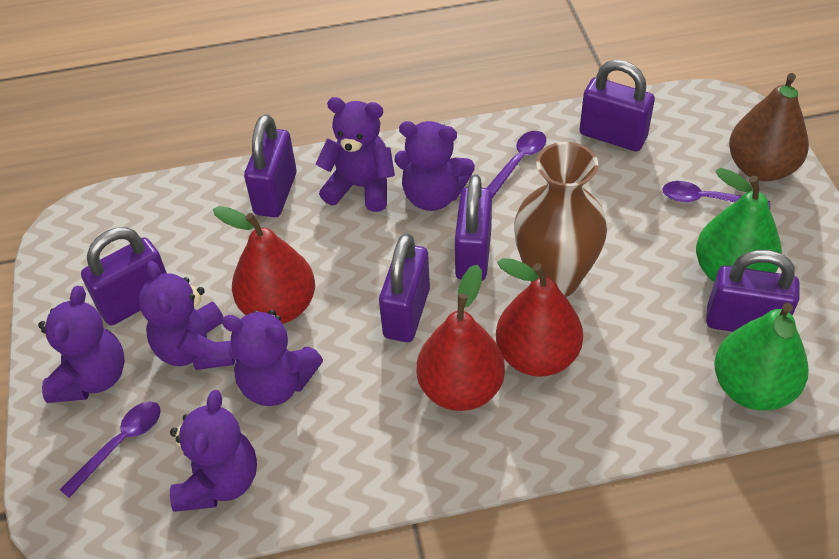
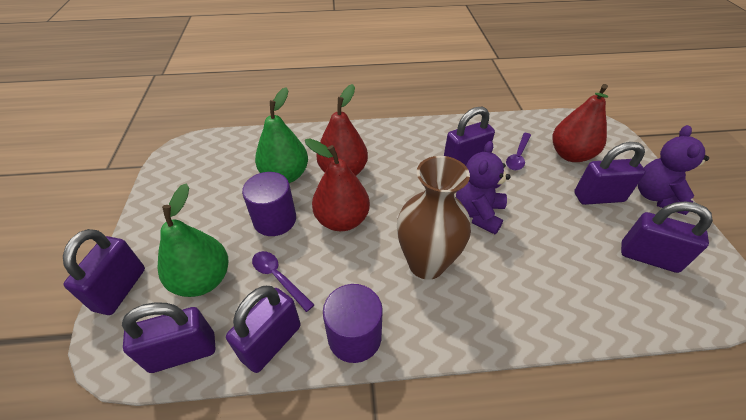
brown pear: 1 -> 0
purple cylinder: 0 -> 2
purple spoon: 3 -> 2
purple teddy bear: 6 -> 2

